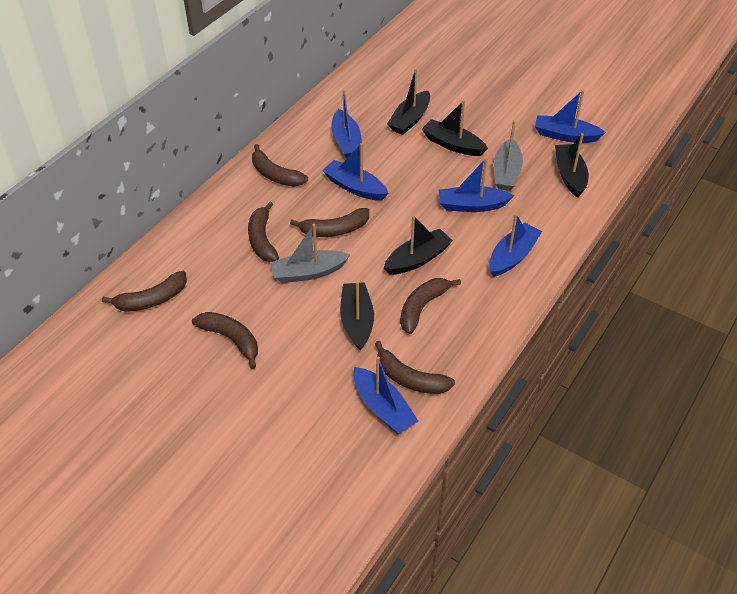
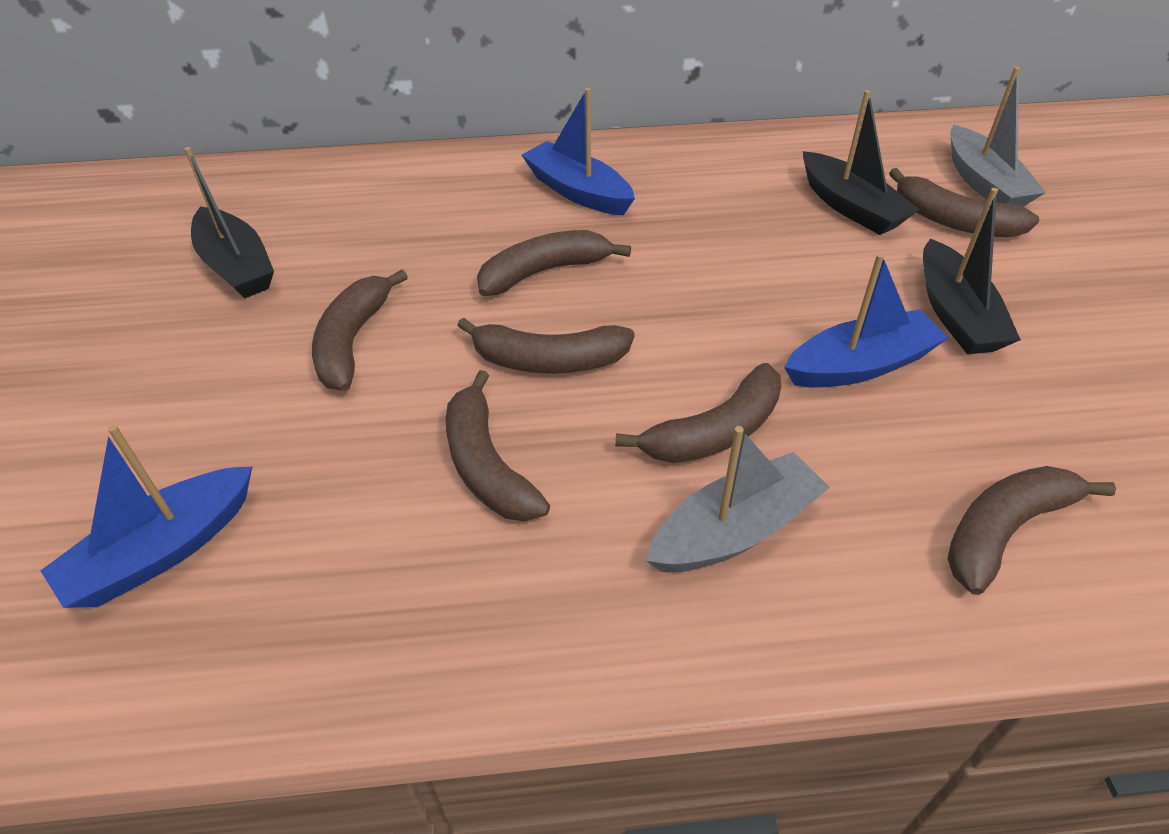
black boat: 5 -> 3
blue boat: 6 -> 3

